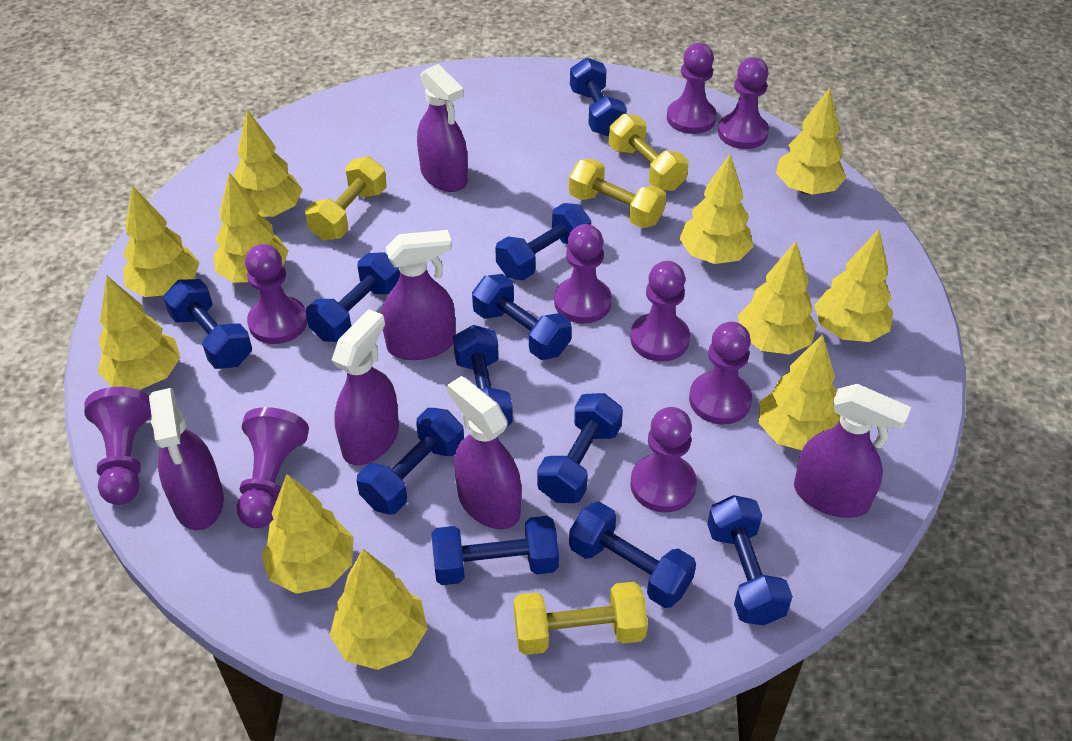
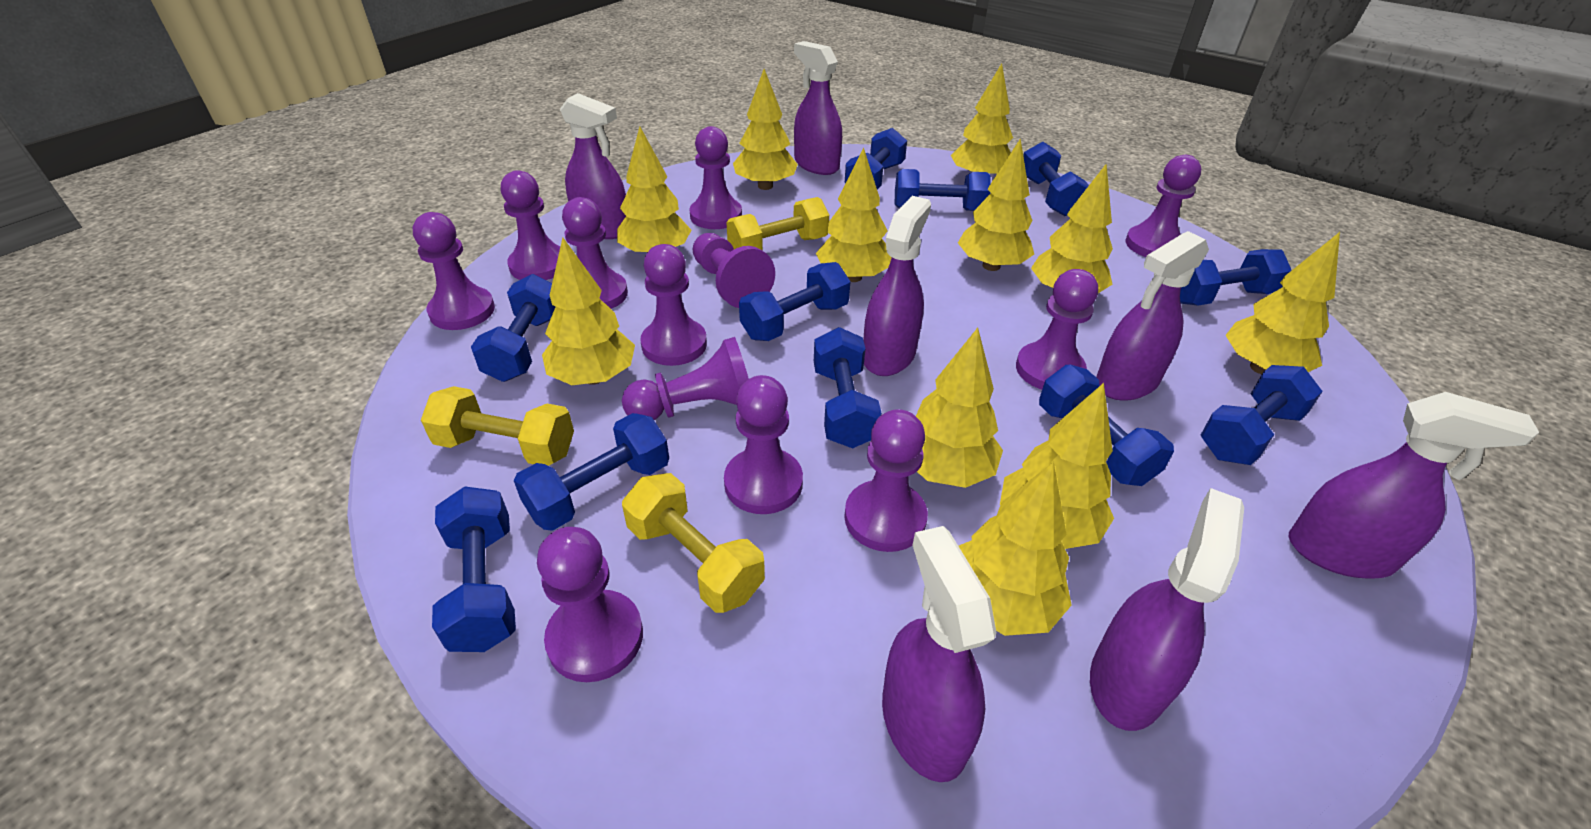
purple pawn: 9 -> 12
purple spray bottle: 6 -> 7
yellow dumbbell: 4 -> 3

